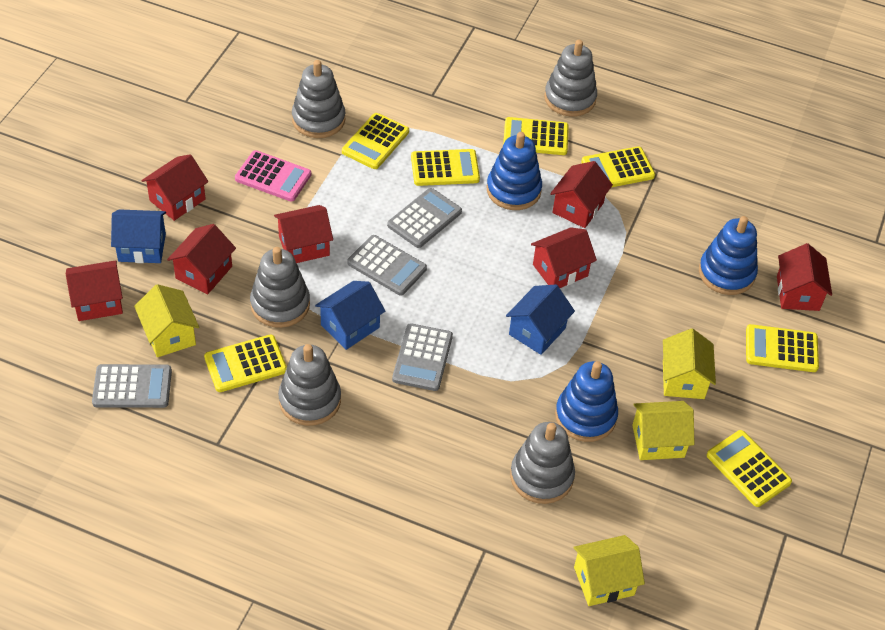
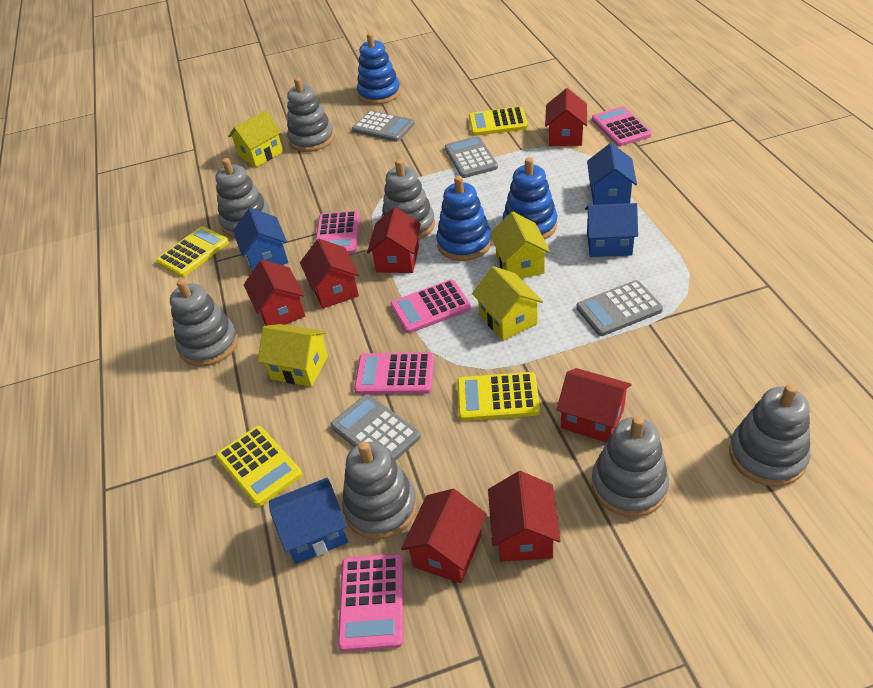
blue house: 3 -> 4
grey stacking toy: 5 -> 7
pink calculator: 1 -> 5
yellow calculator: 7 -> 4

